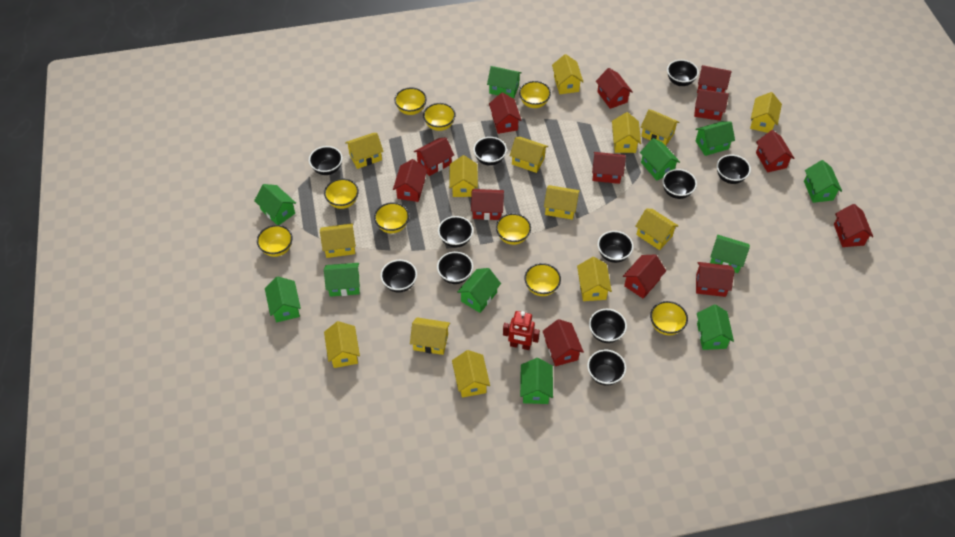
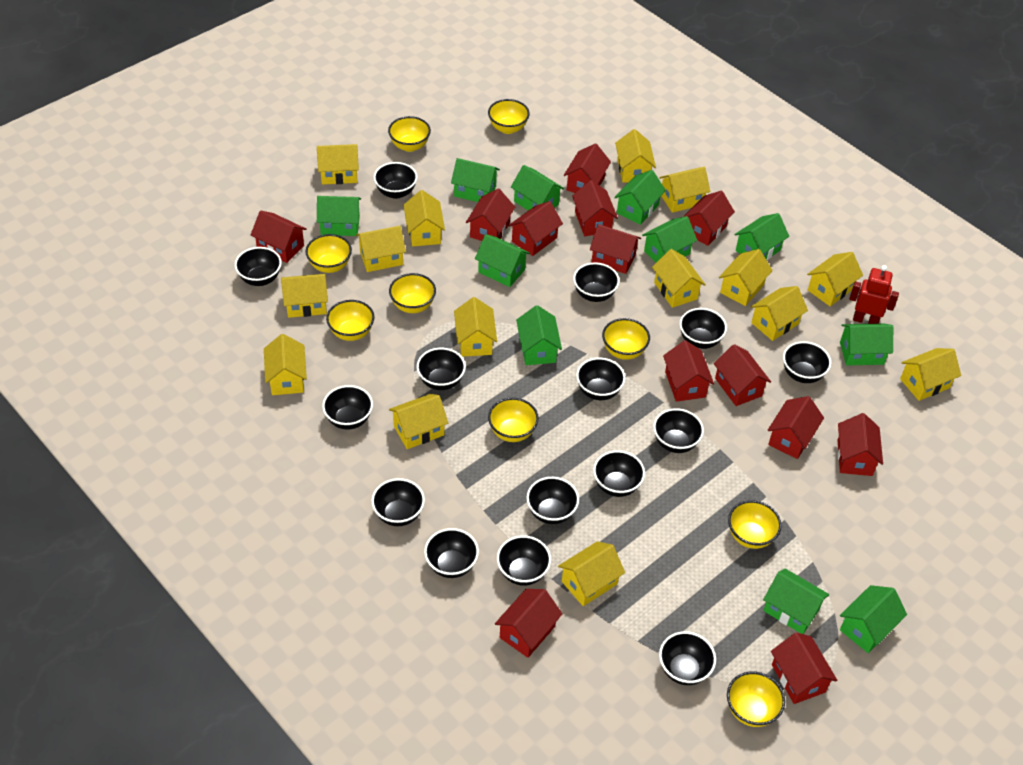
black bowl: 11 -> 15
yellow house: 14 -> 15

